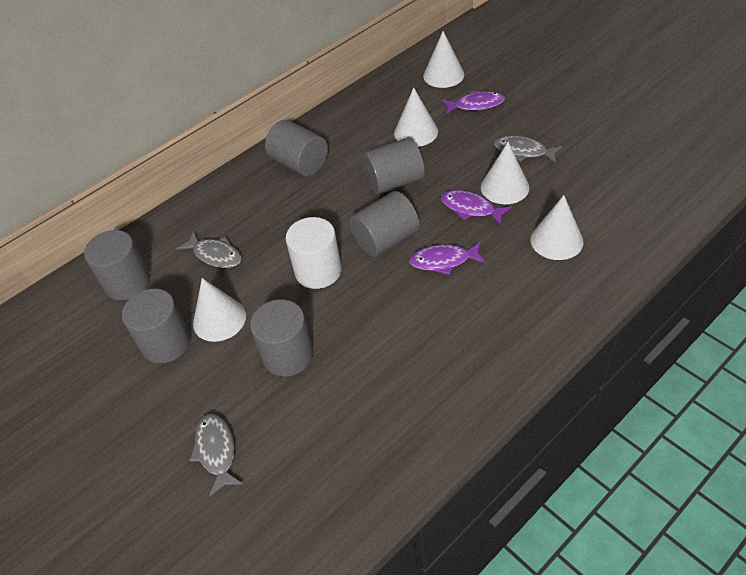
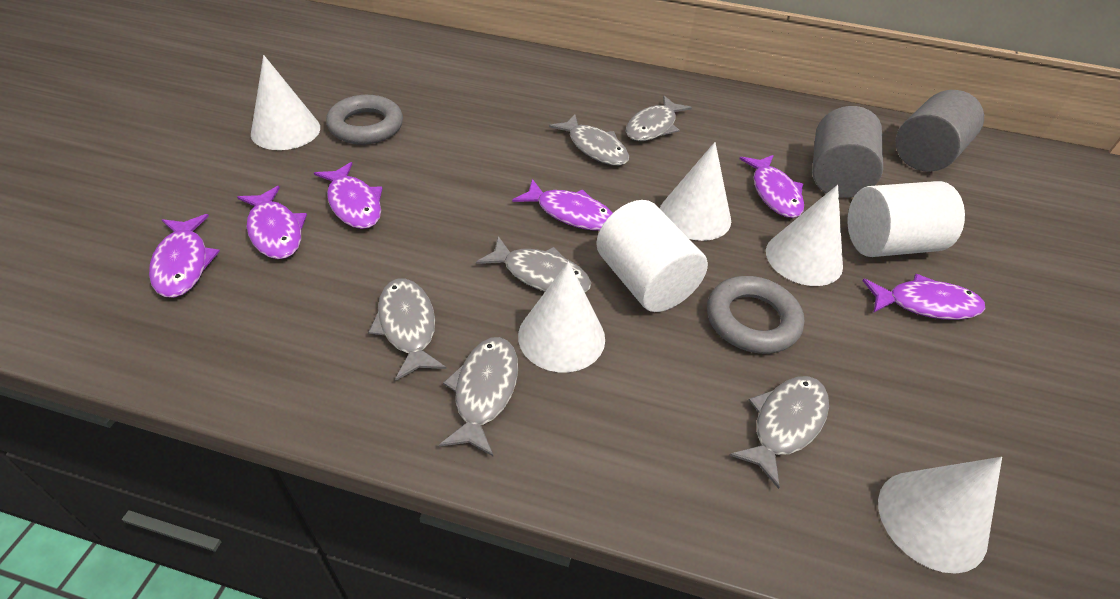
grey cylinder: 6 -> 2
grey fish: 3 -> 6
grey ring: 0 -> 2
purple fish: 3 -> 6
white cylinder: 1 -> 2

